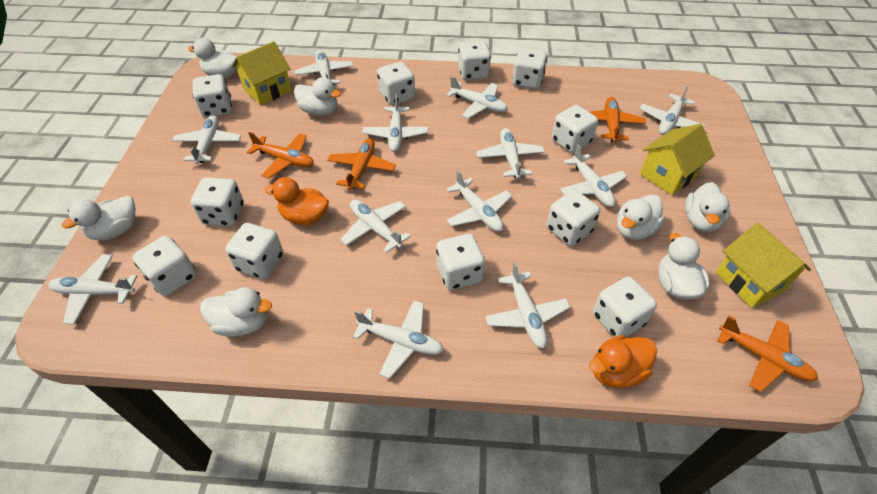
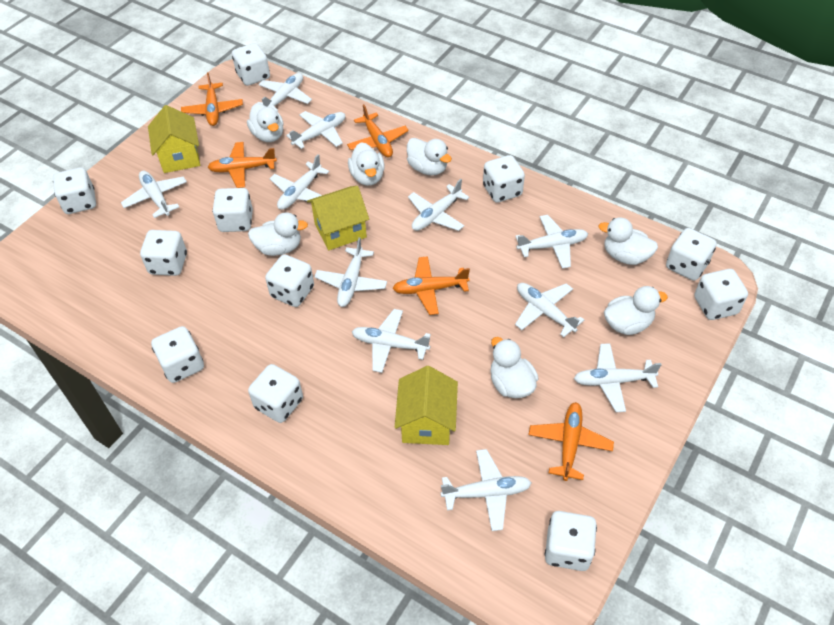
orange duck: 2 -> 0
orange plane: 4 -> 5
white plane: 12 -> 11

